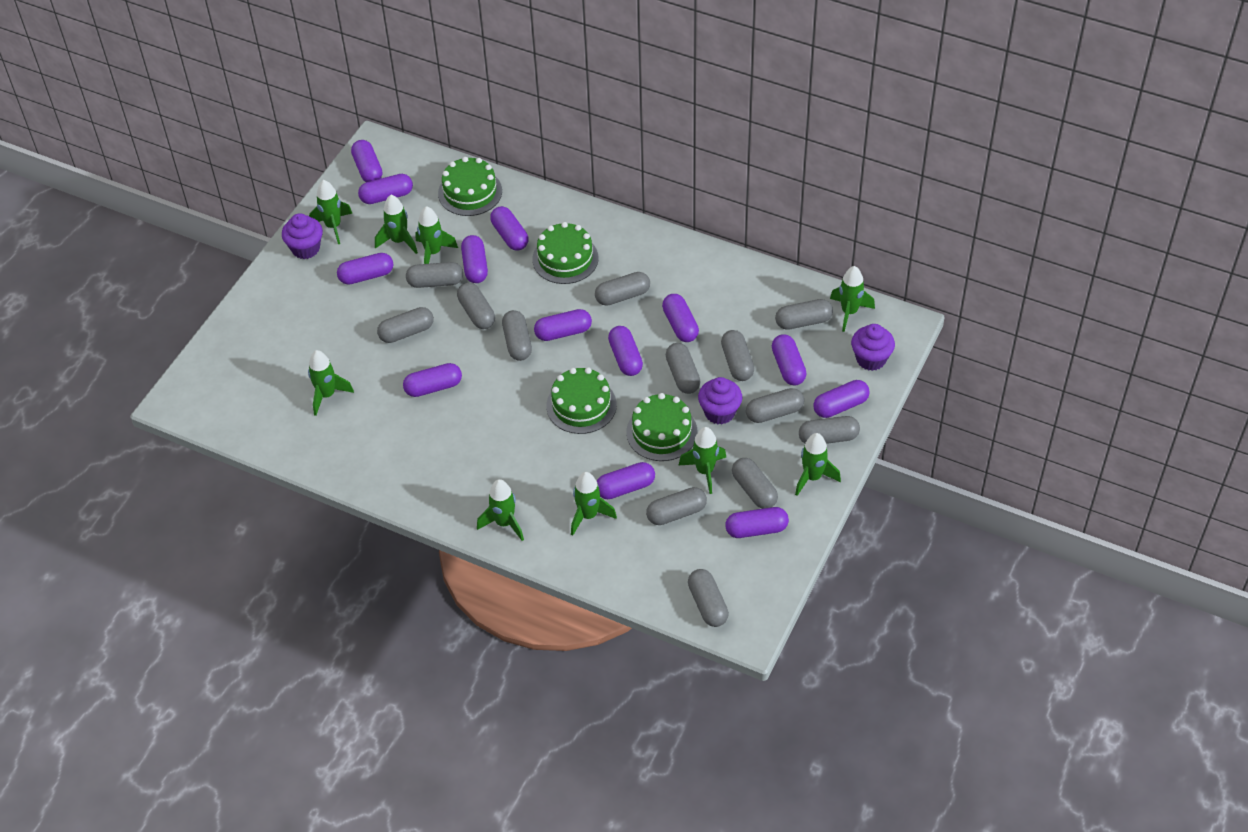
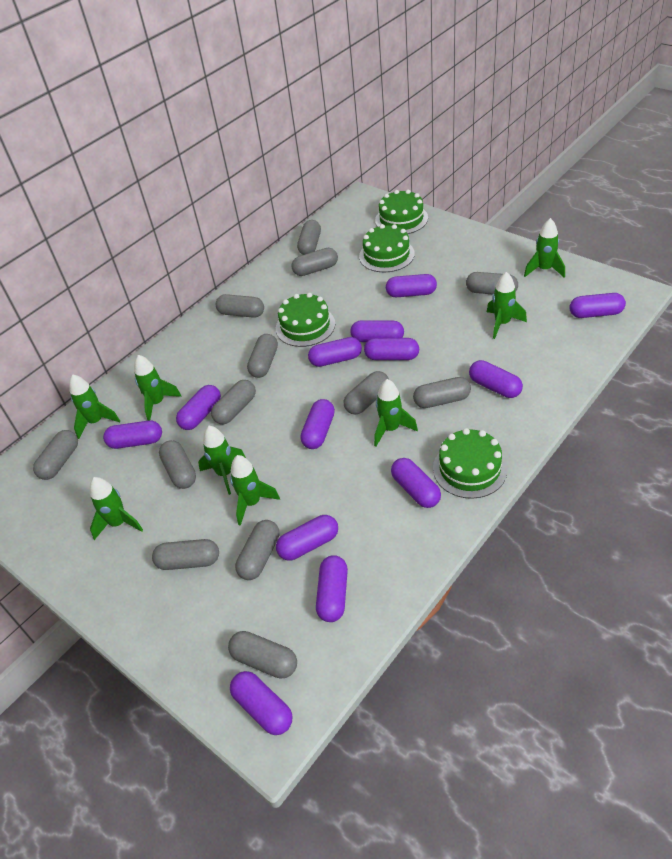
green rocket: 9 -> 8
purple cupcake: 3 -> 0

